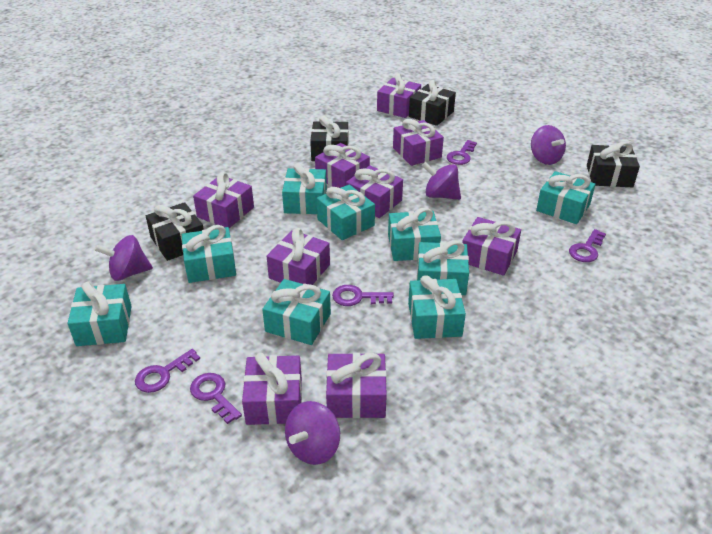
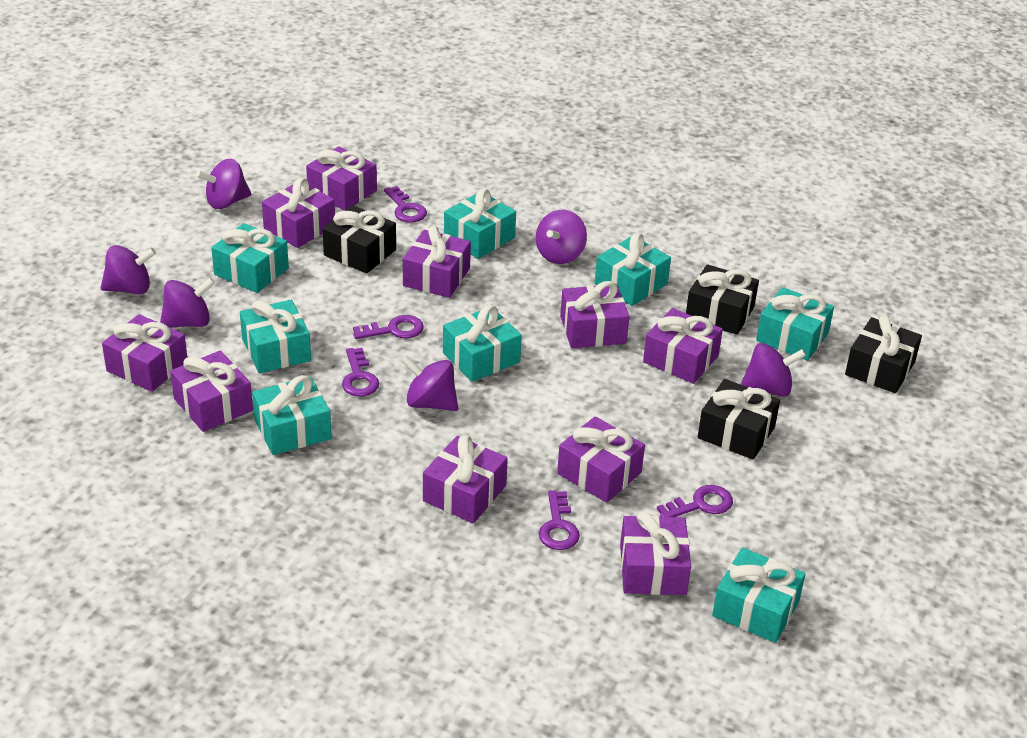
purple gift: 9 -> 10
purple spinning top: 4 -> 6
turquoise gift: 9 -> 8

